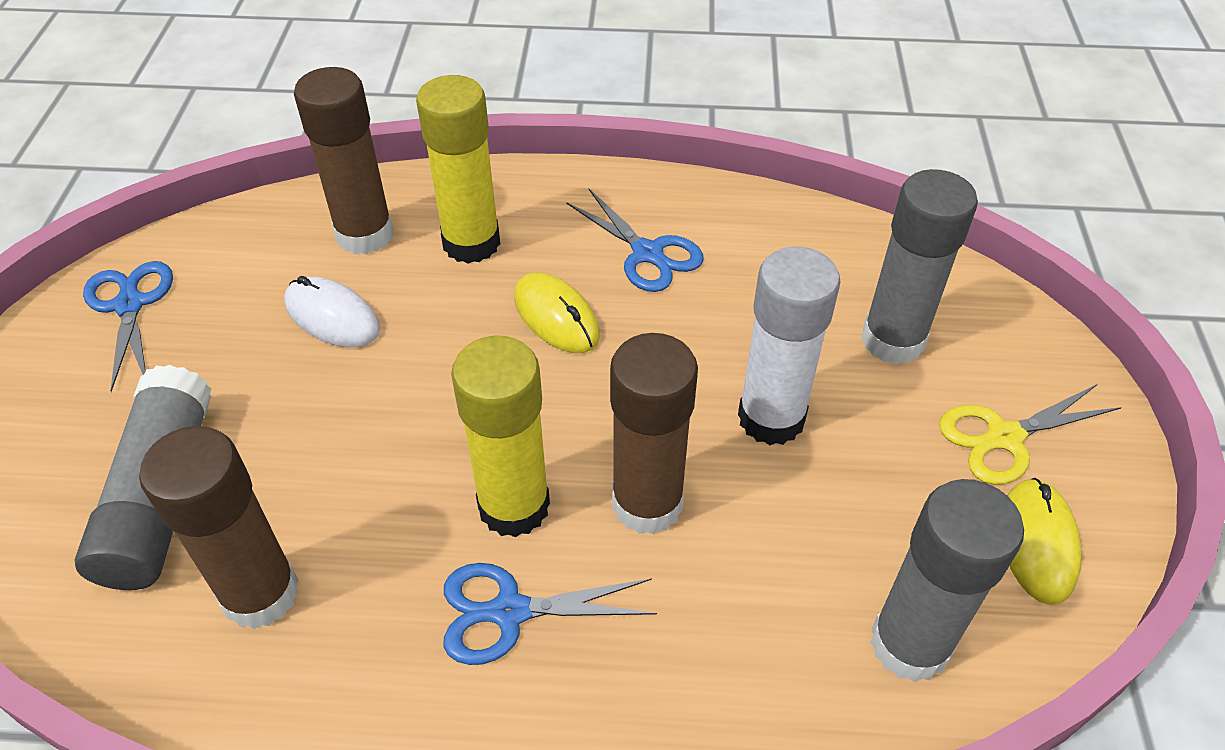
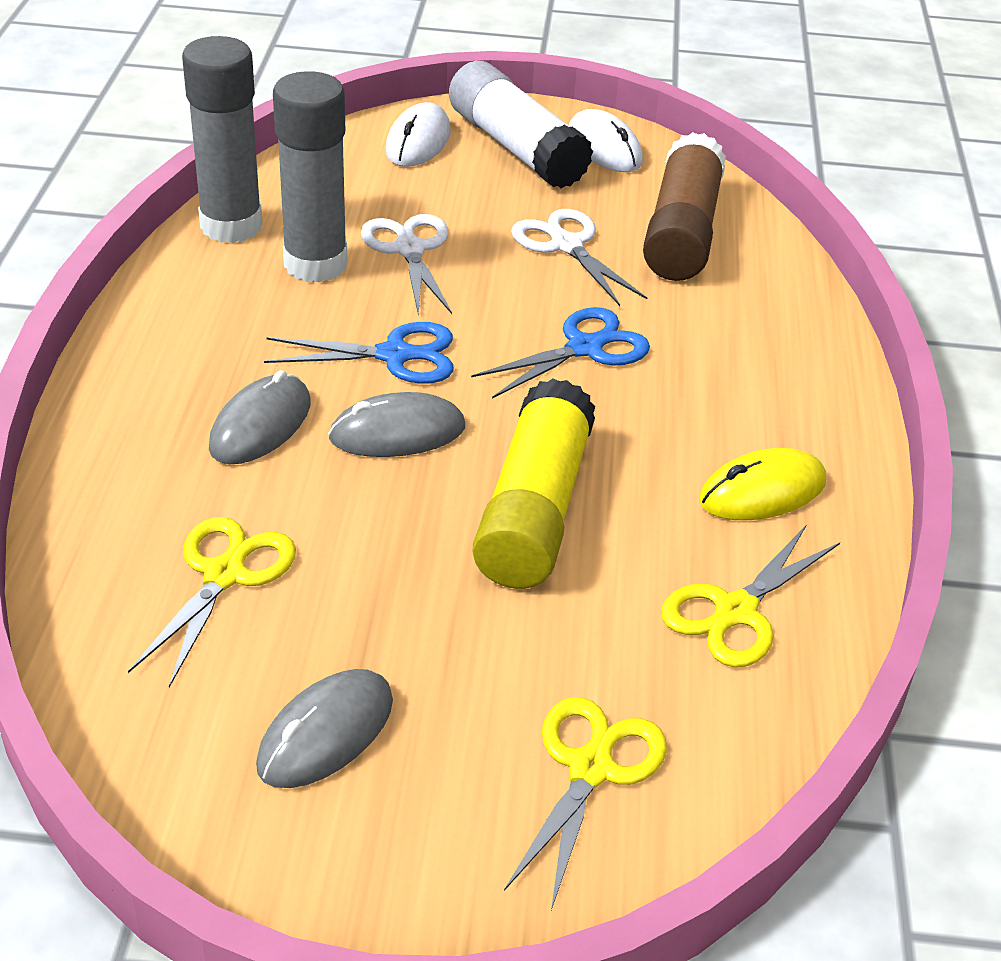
blue scissors: 3 -> 2
brown glue stick: 3 -> 1
grey glue stick: 3 -> 2
grey mouse: 0 -> 3
white mouse: 1 -> 2
white scissors: 0 -> 2
yellow glue stick: 2 -> 1
yellow mouse: 2 -> 1
yellow scissors: 1 -> 3

